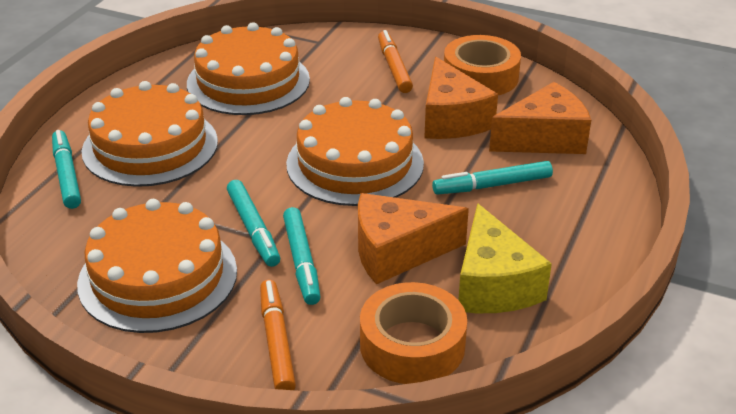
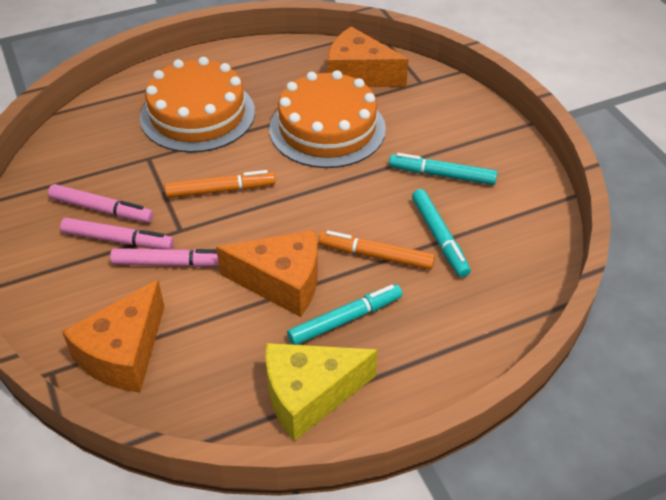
orange cake: 4 -> 2
orange tape: 2 -> 0
pink marker: 0 -> 3
turquoise marker: 4 -> 3

